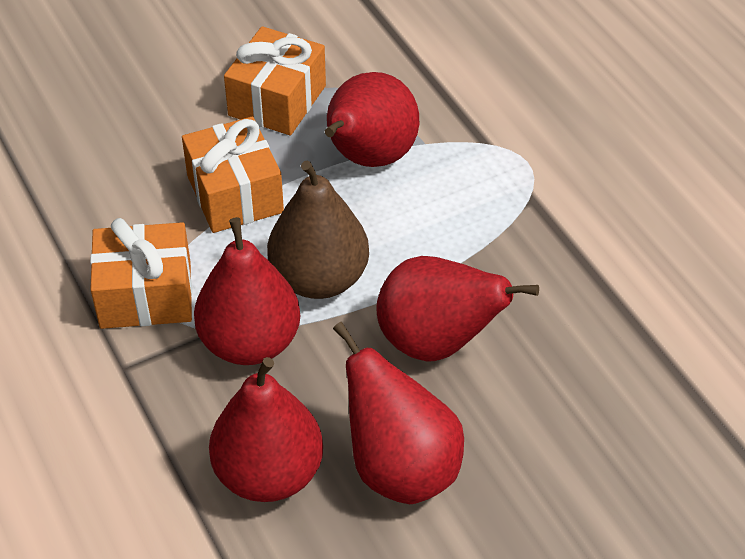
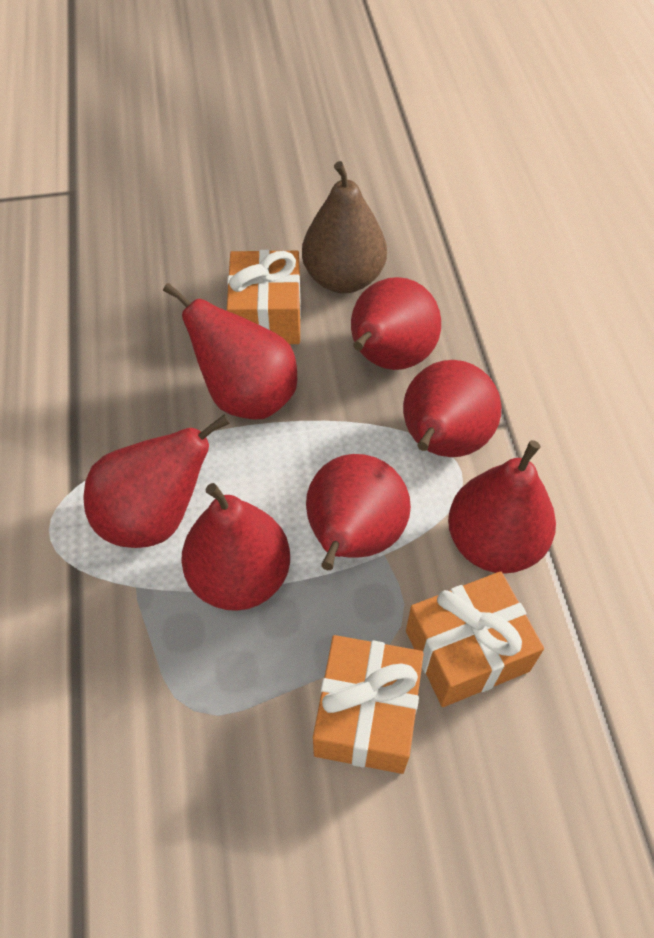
red pear: 5 -> 7

